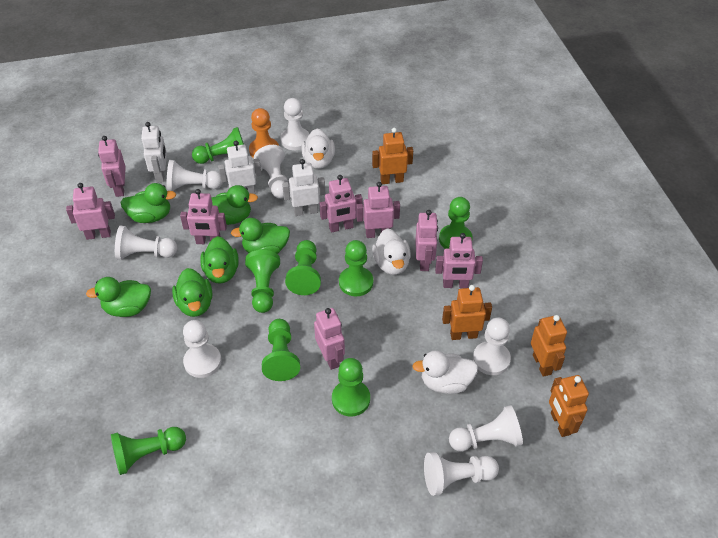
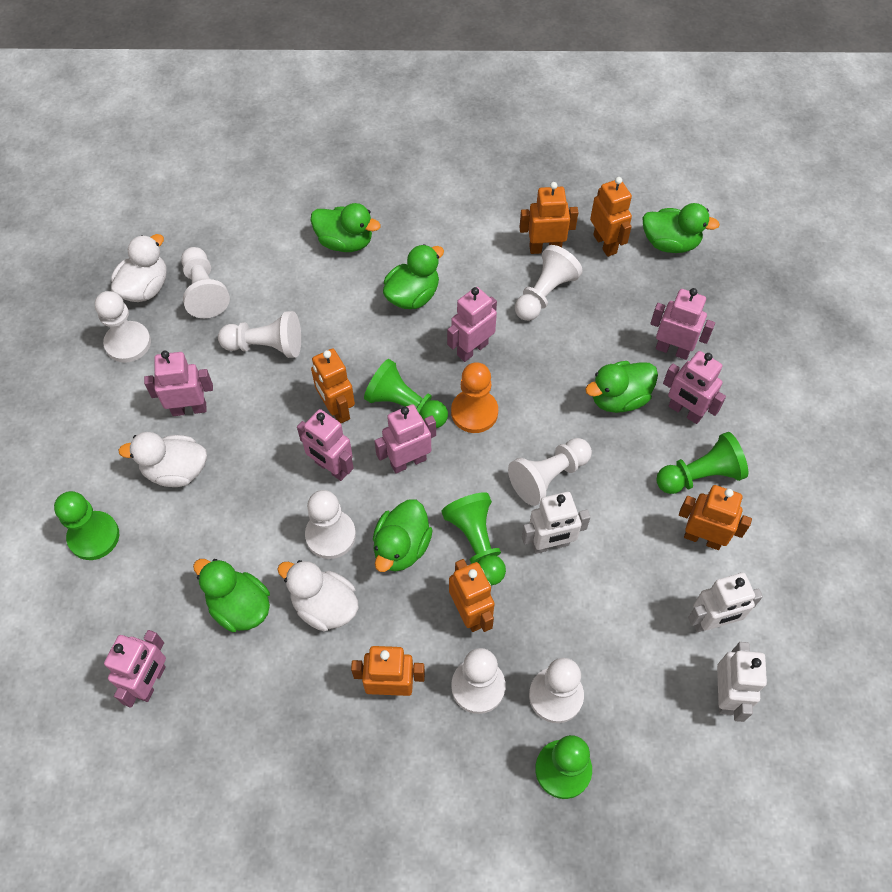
green pawn: 8 -> 5
orange robot: 4 -> 6
pink robot: 8 -> 7

